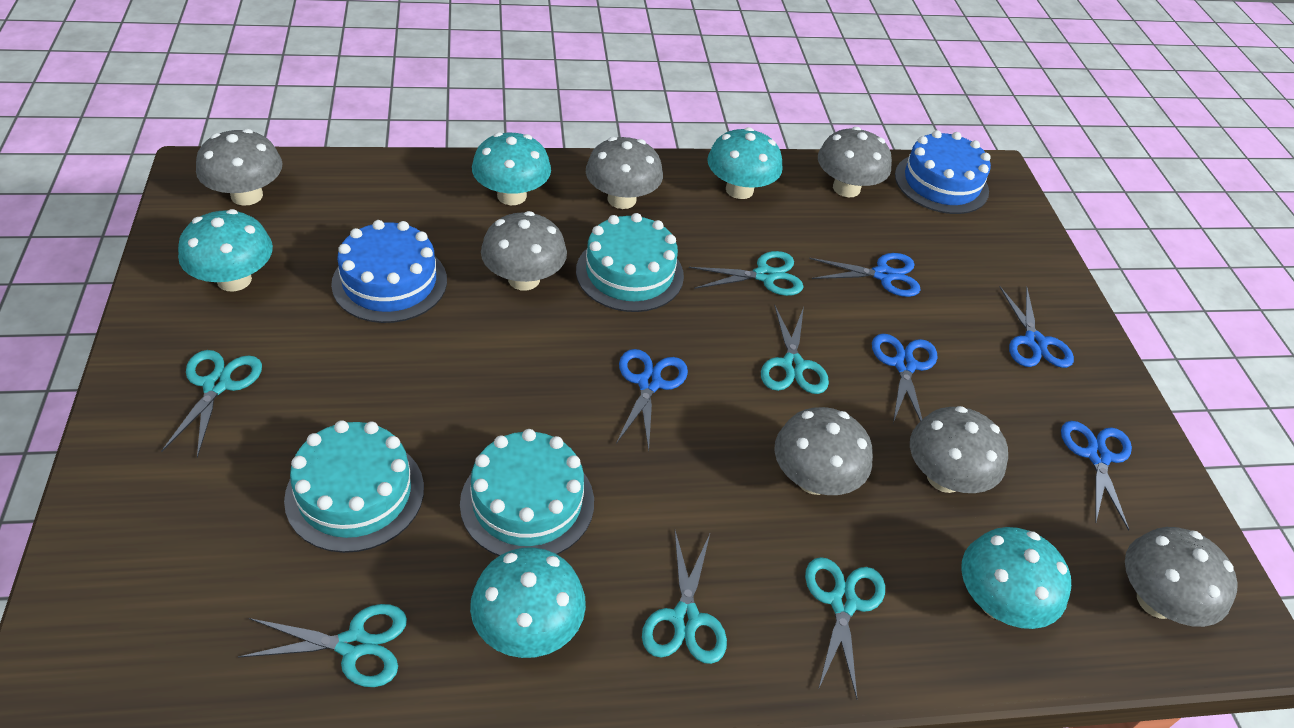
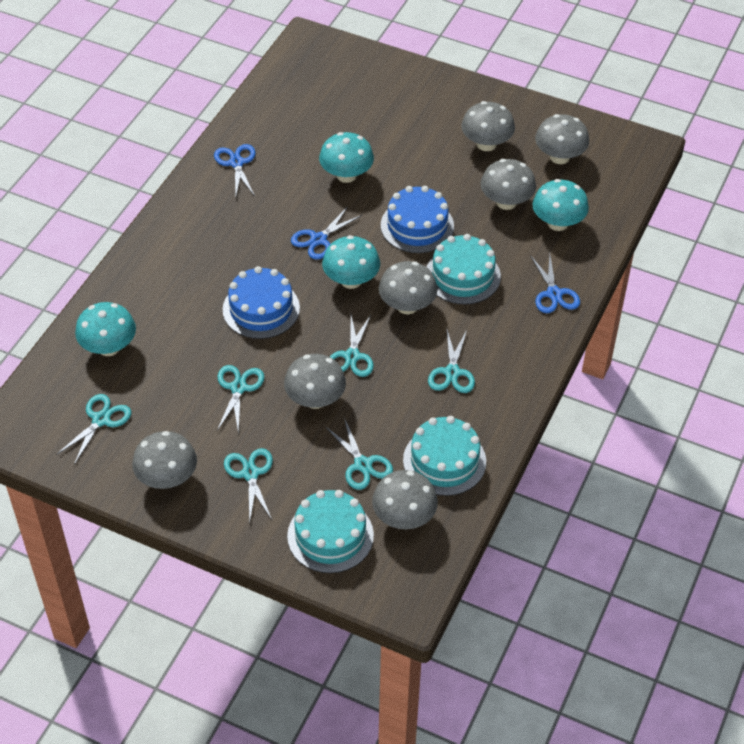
blue scissors: 5 -> 3
turquoise mushroom: 5 -> 4

